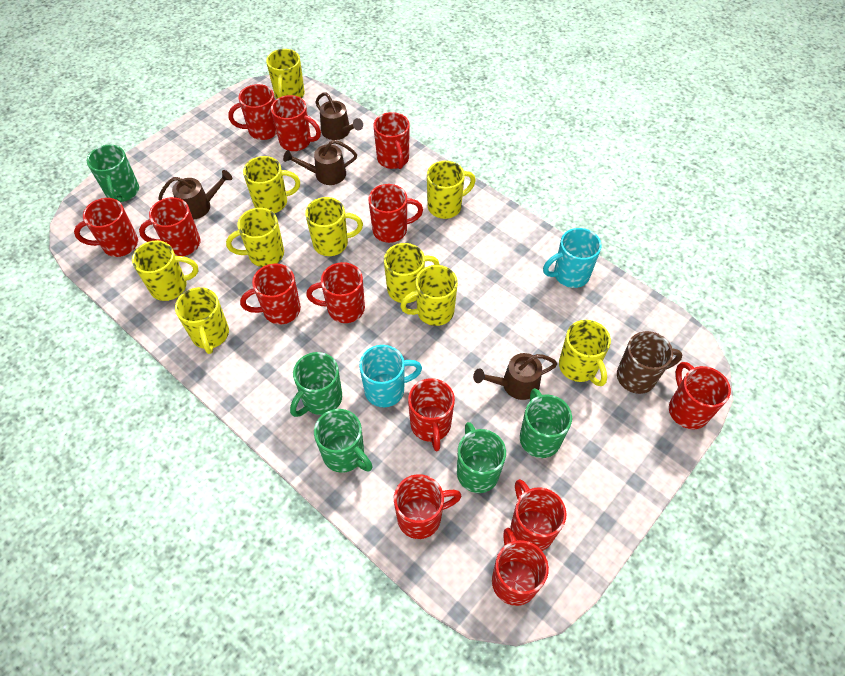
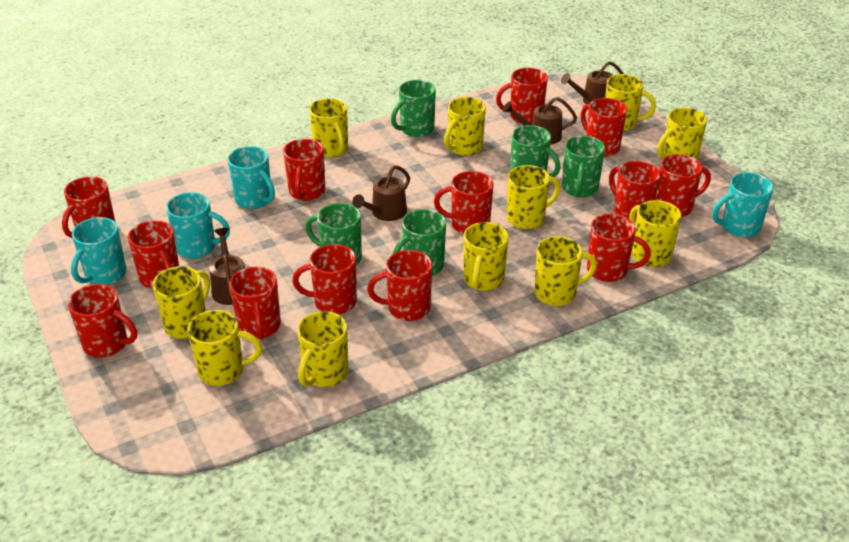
brown mug: 1 -> 0
turquoise mug: 2 -> 4
yellow mug: 10 -> 11

